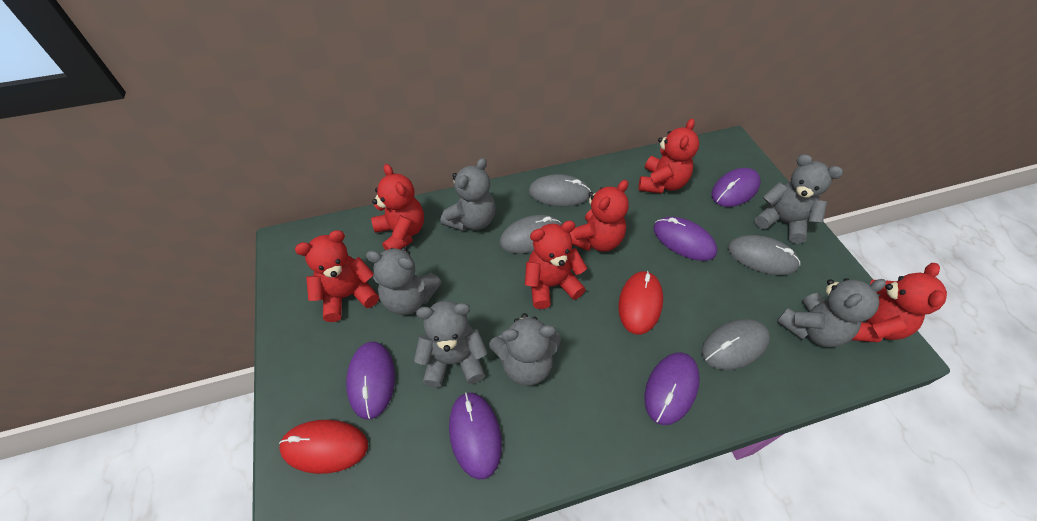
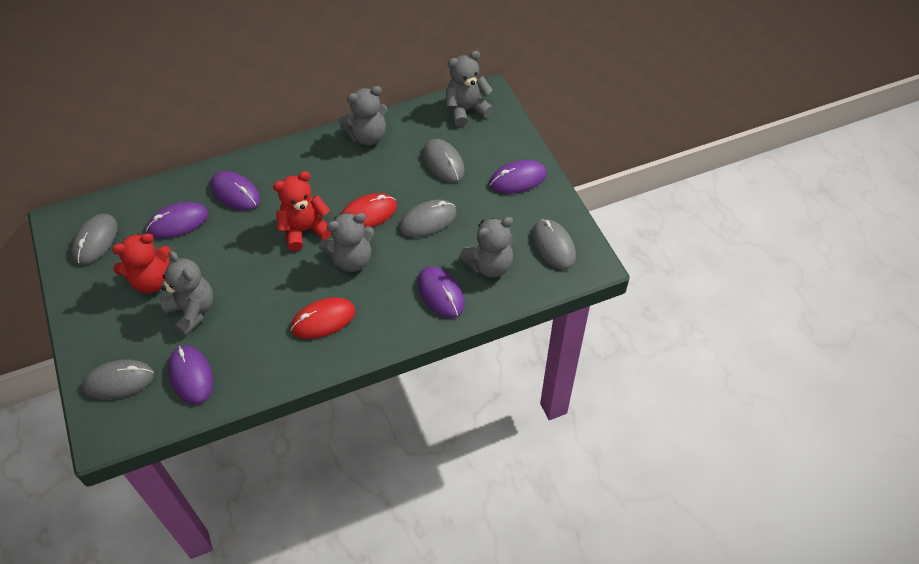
grey mouse: 4 -> 5
grey teddy bear: 6 -> 5
red teddy bear: 6 -> 2

